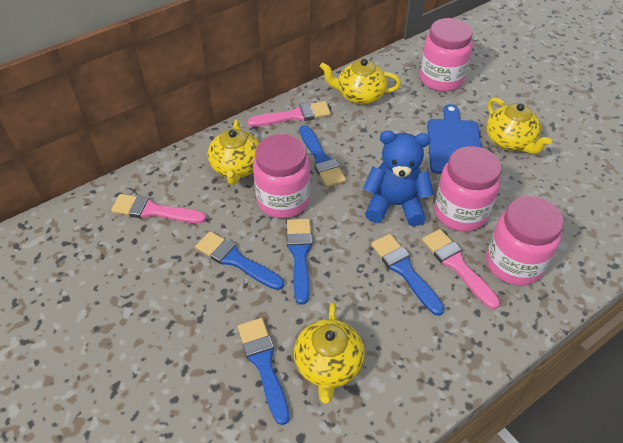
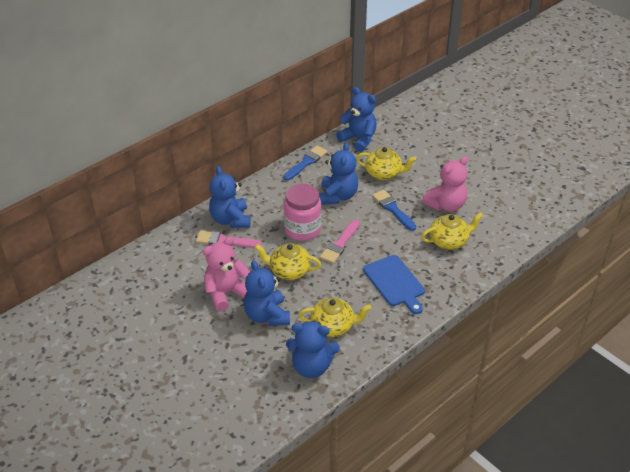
blue brush: 5 -> 2
blue teddy bear: 1 -> 5
pink brush: 3 -> 2
pink jar: 4 -> 1
pink teddy bear: 0 -> 2

